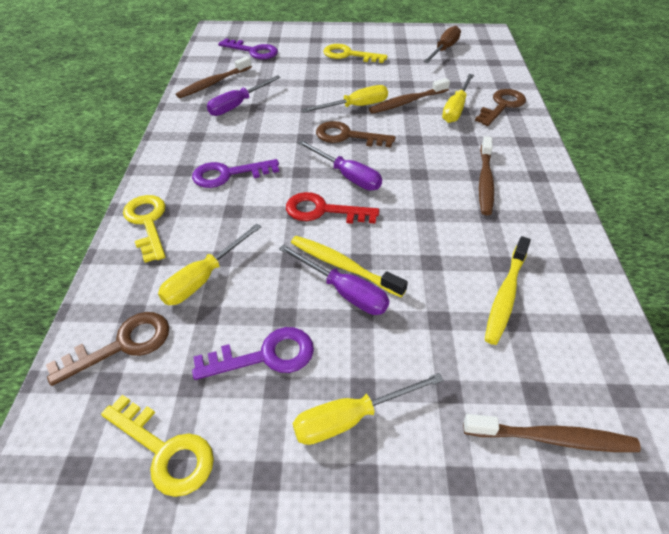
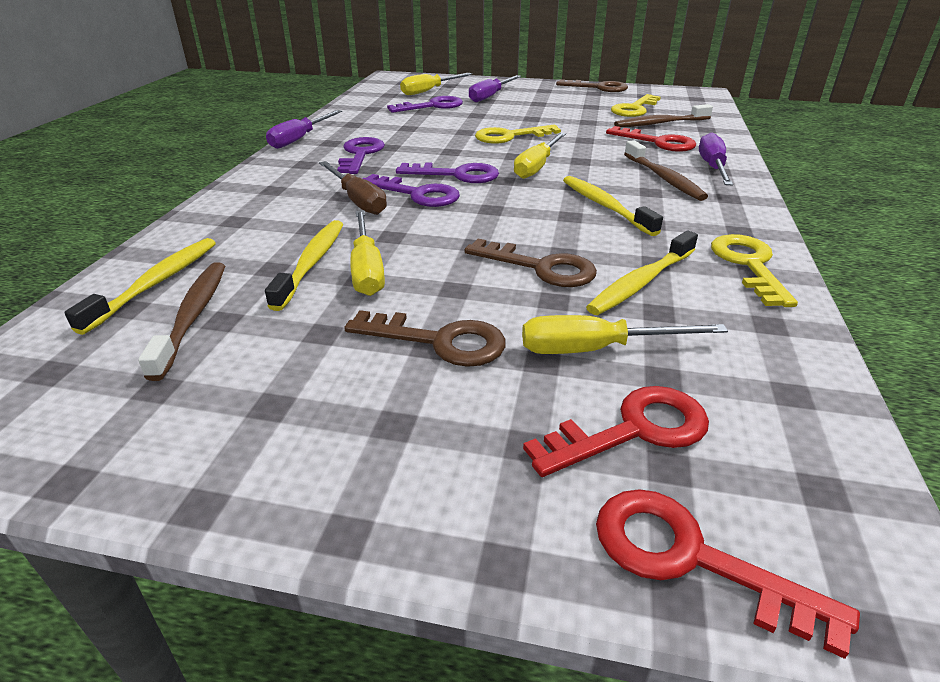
brown toothbrush: 4 -> 3
purple key: 3 -> 4
red key: 1 -> 3
yellow toothbrush: 2 -> 4

